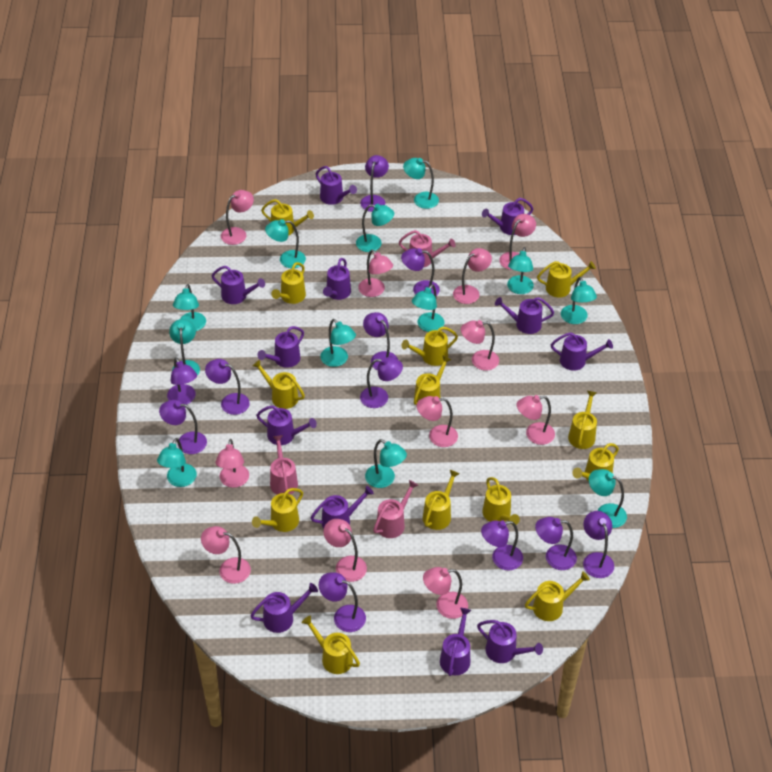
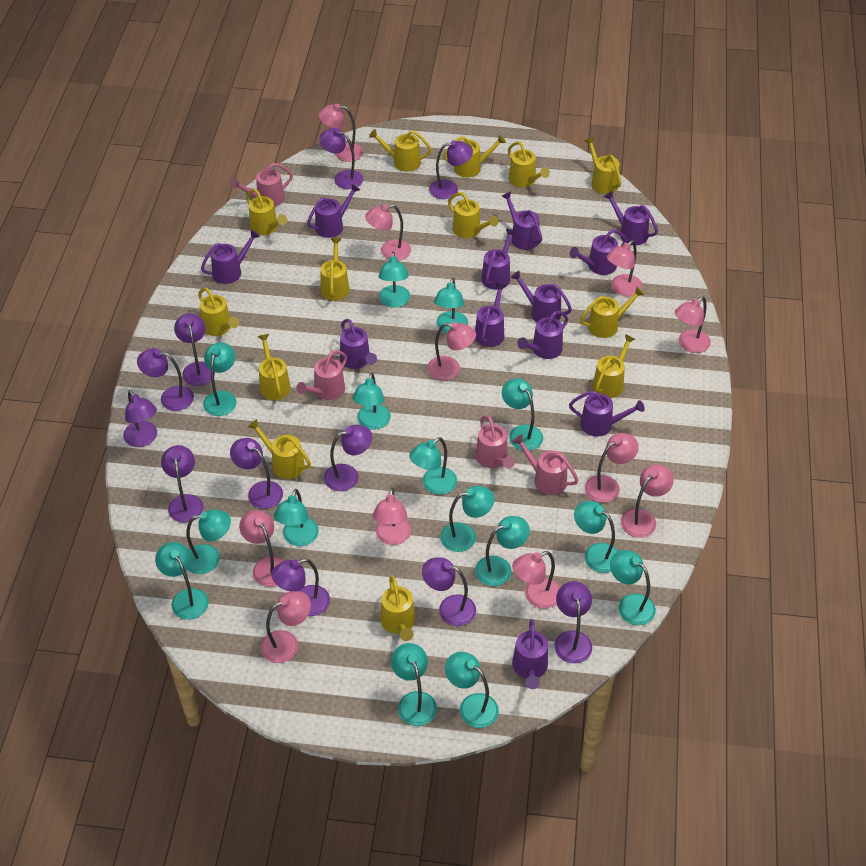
pink watering can: 3 -> 4
turquoise lamp: 12 -> 15

